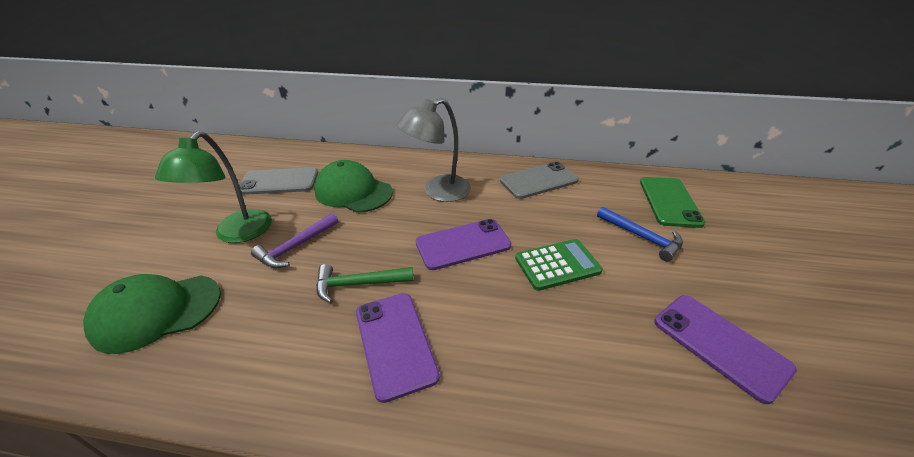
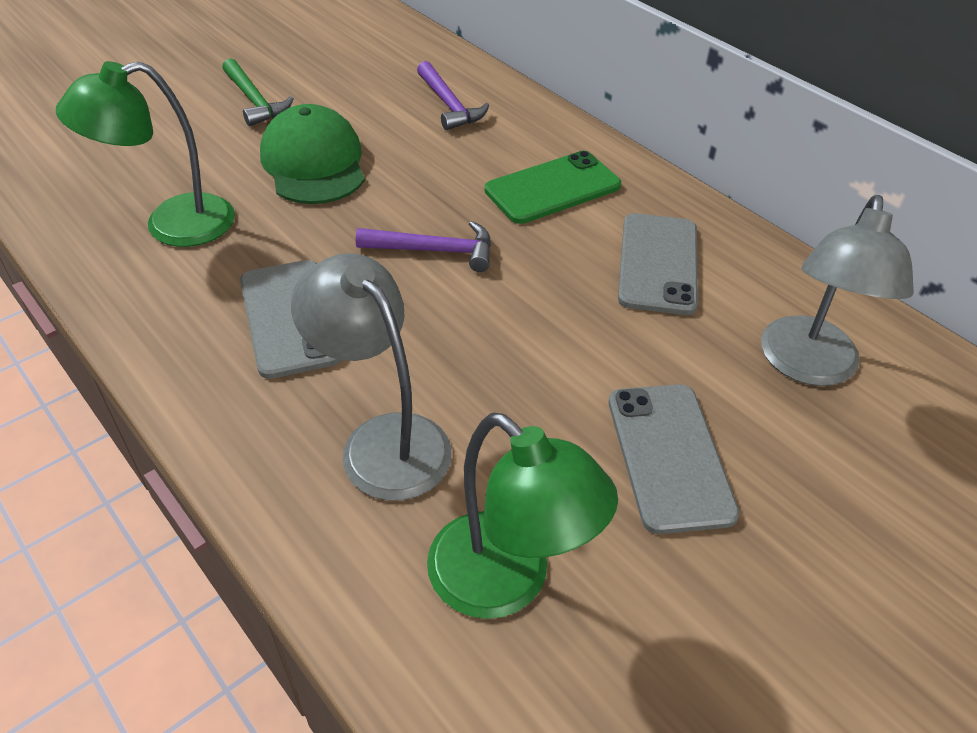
blue hammer: 1 -> 0
green calculator: 1 -> 0
green cap: 2 -> 1
green lamp: 1 -> 2
grey lamp: 1 -> 2
grey phone: 2 -> 3
purple hammer: 1 -> 2
purple phone: 3 -> 0

